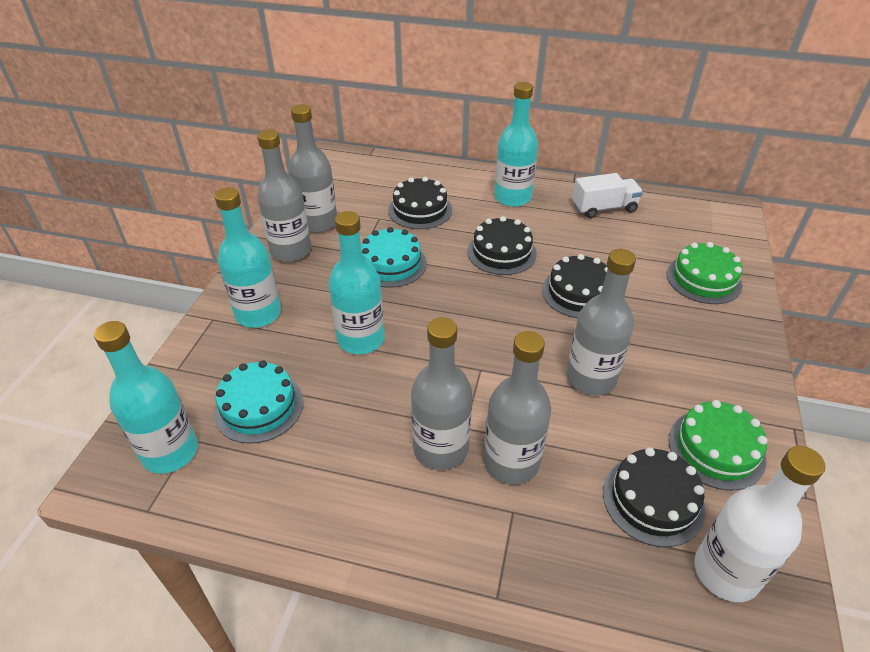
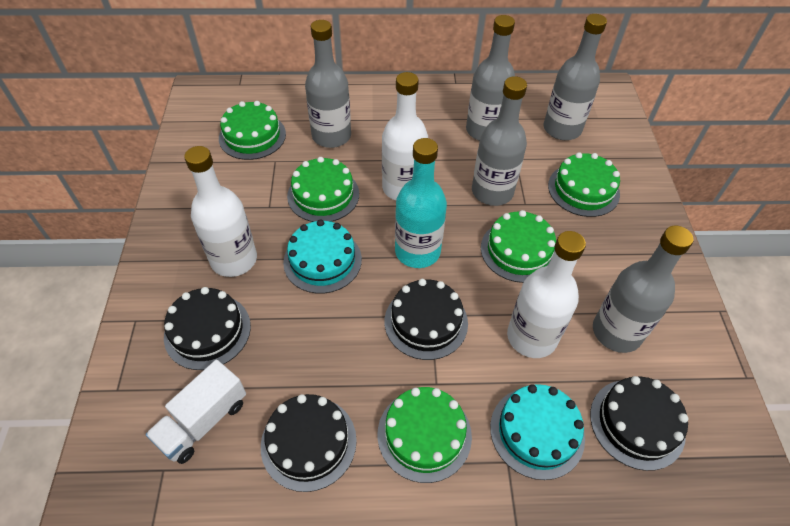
green cake: 2 -> 5
turquoise bottle: 4 -> 1
white bottle: 1 -> 3

